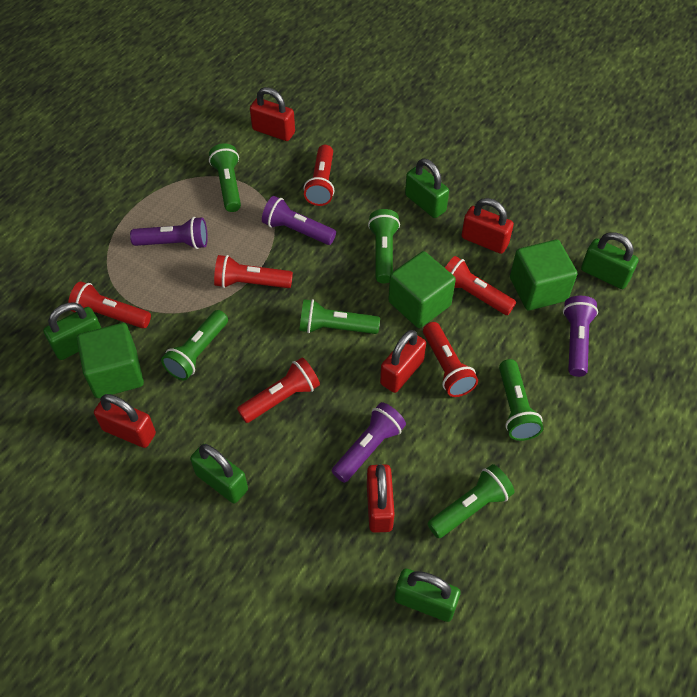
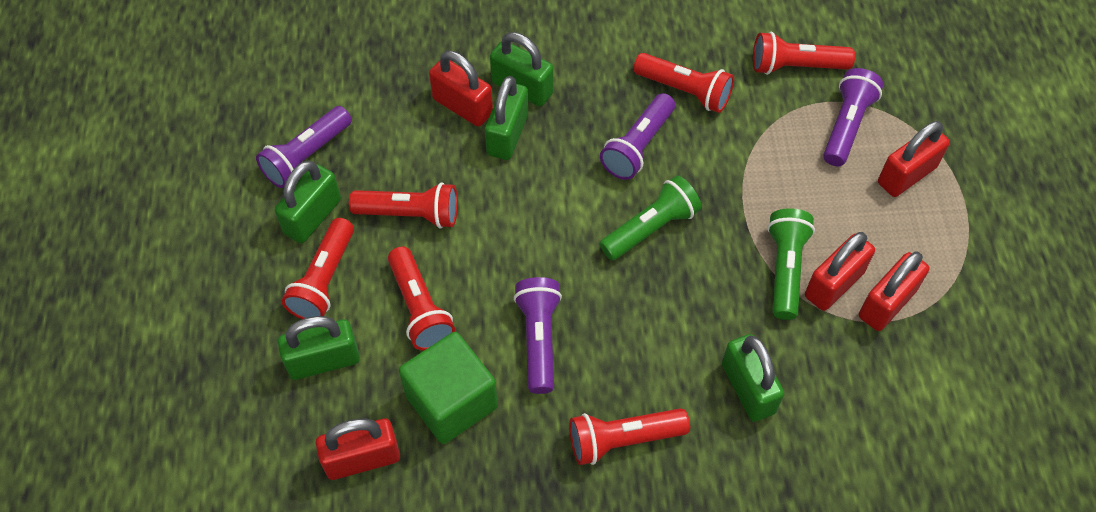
green cube: 3 -> 1
green flashlight: 6 -> 2

